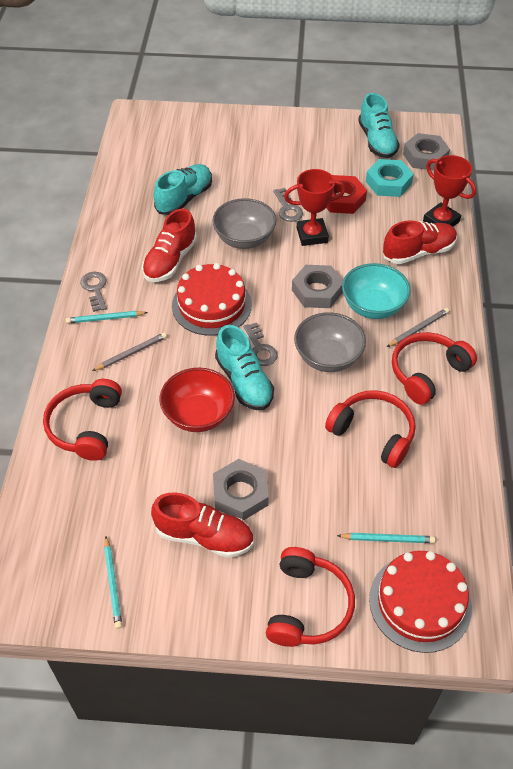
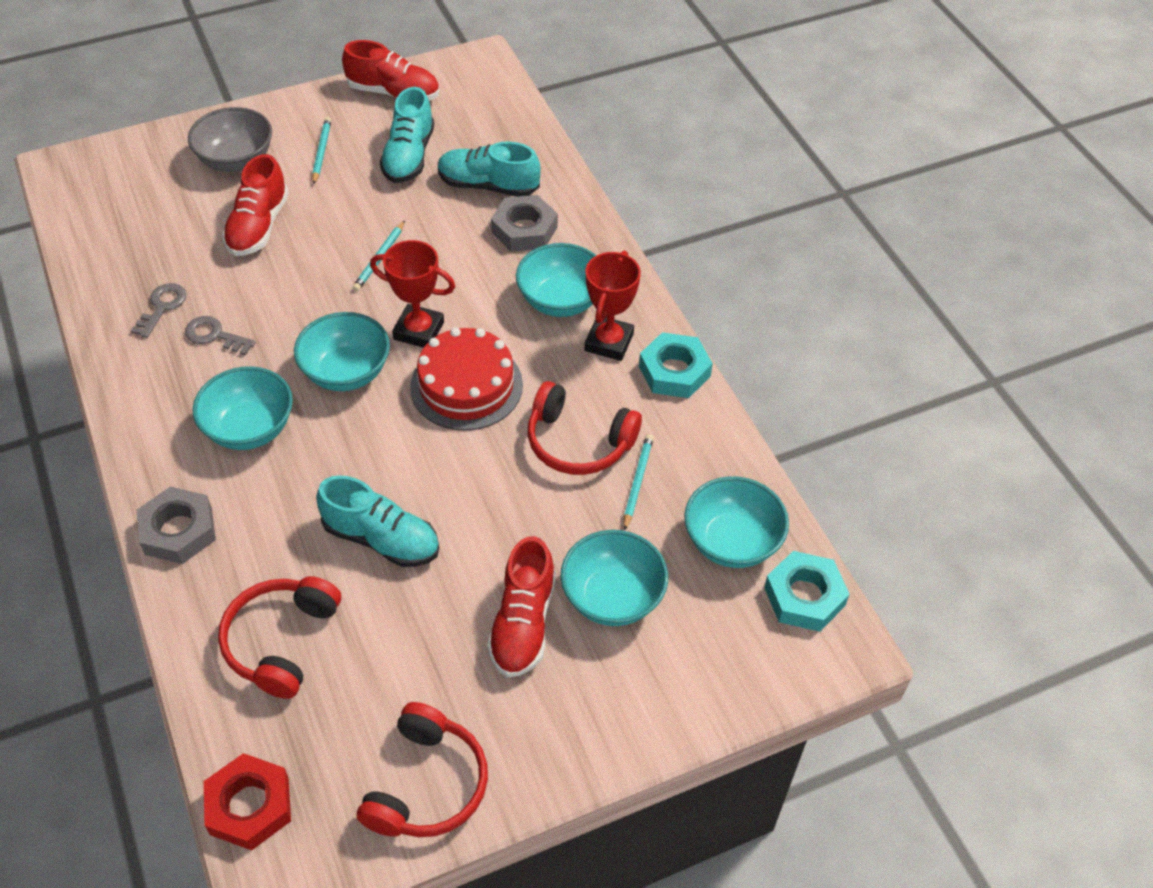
grey bowl: 2 -> 1
grey key: 3 -> 2
grey nut: 3 -> 2
grey pencil: 2 -> 0
red bowl: 1 -> 0
red cake: 2 -> 1
red headphones: 4 -> 3
turquoise bowl: 1 -> 5
turquoise nut: 1 -> 2

